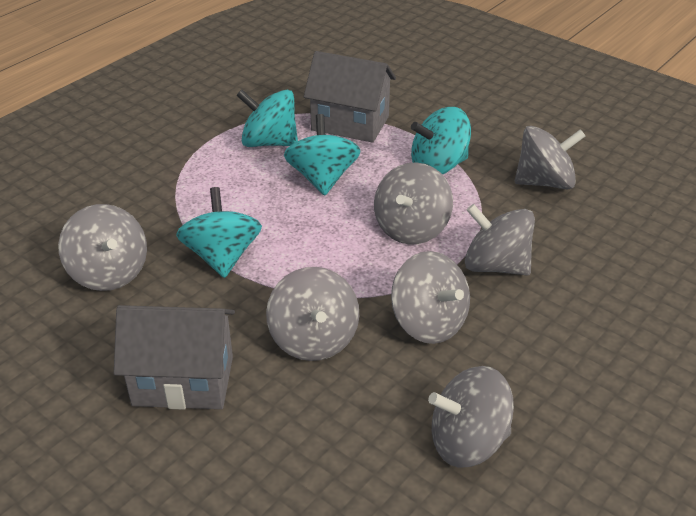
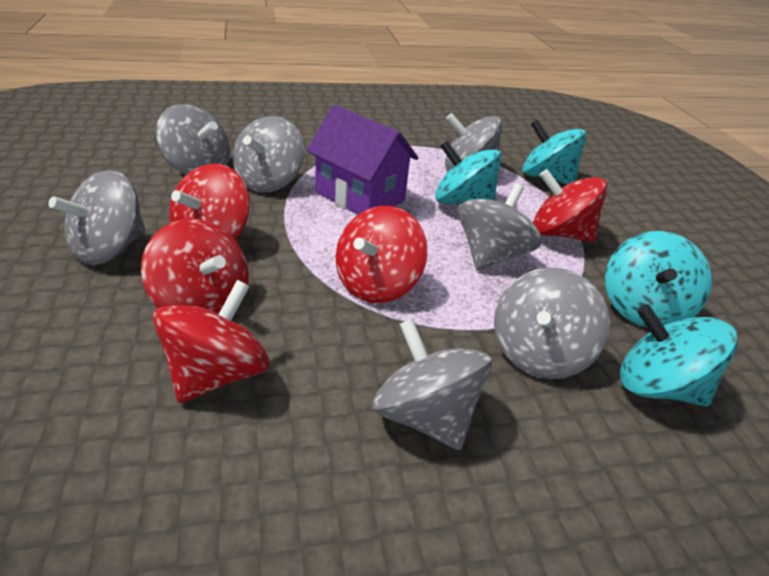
grey house: 2 -> 0
purple house: 0 -> 1
red spinning top: 0 -> 5

